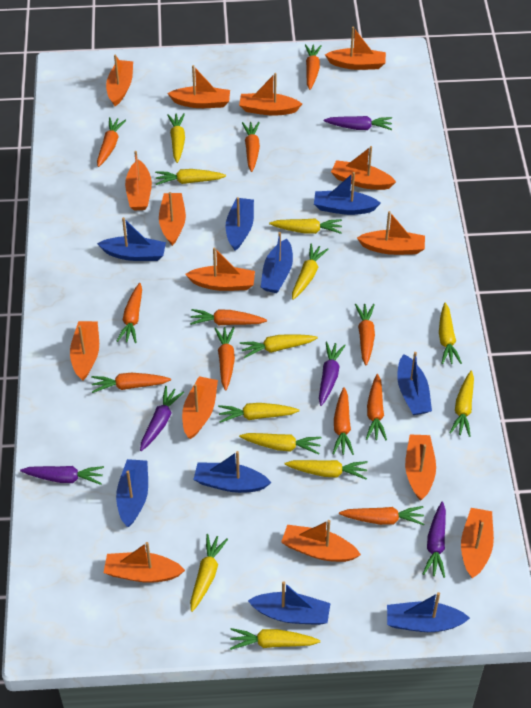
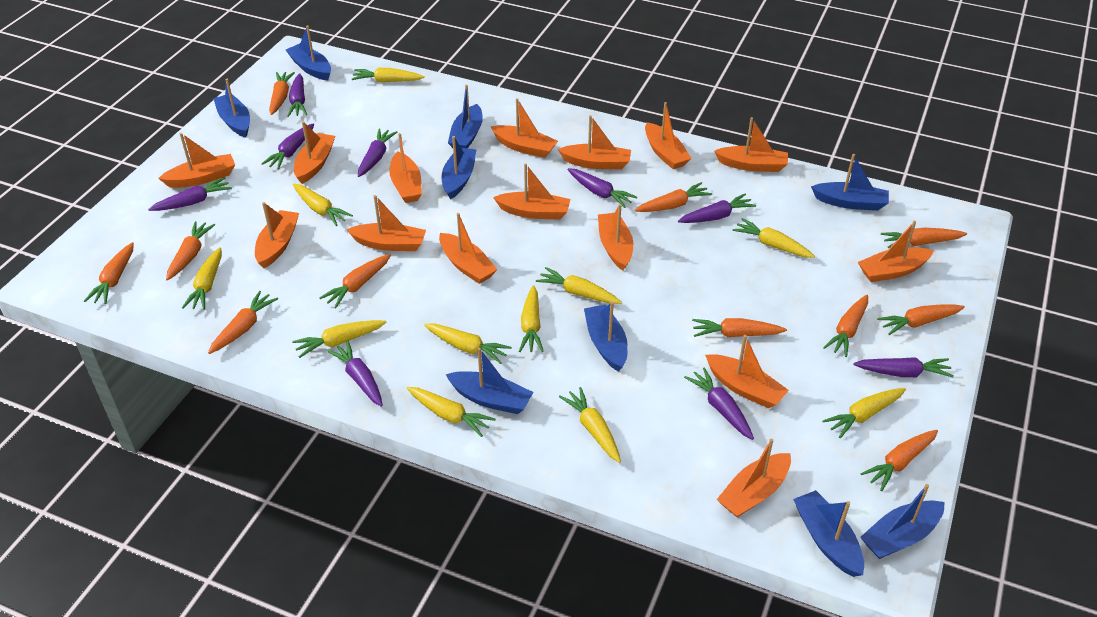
purple carrot: 5 -> 9
yellow carrot: 12 -> 11

